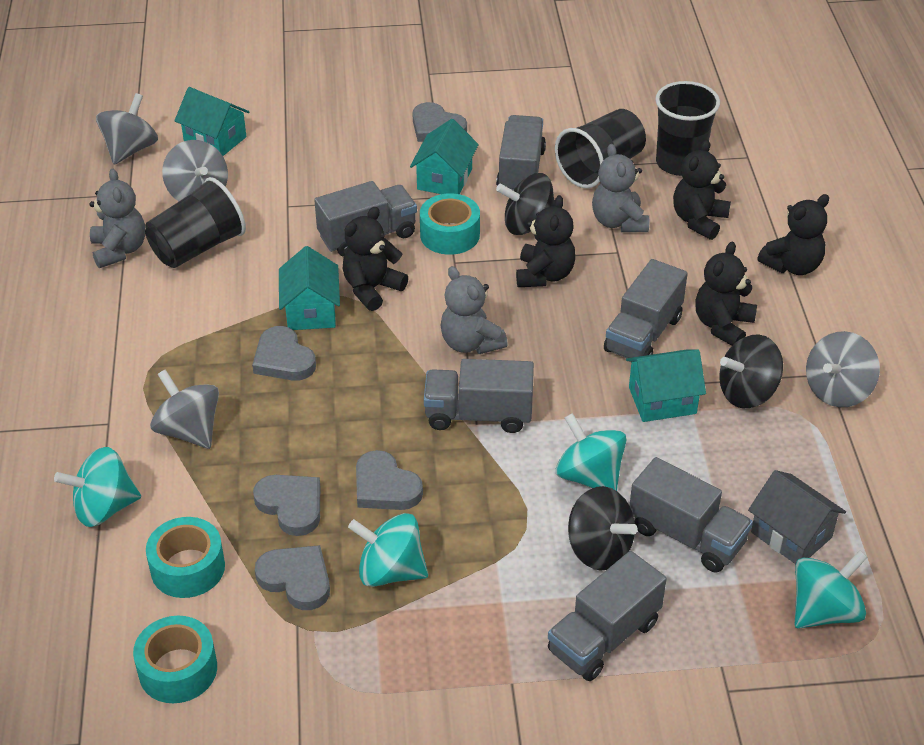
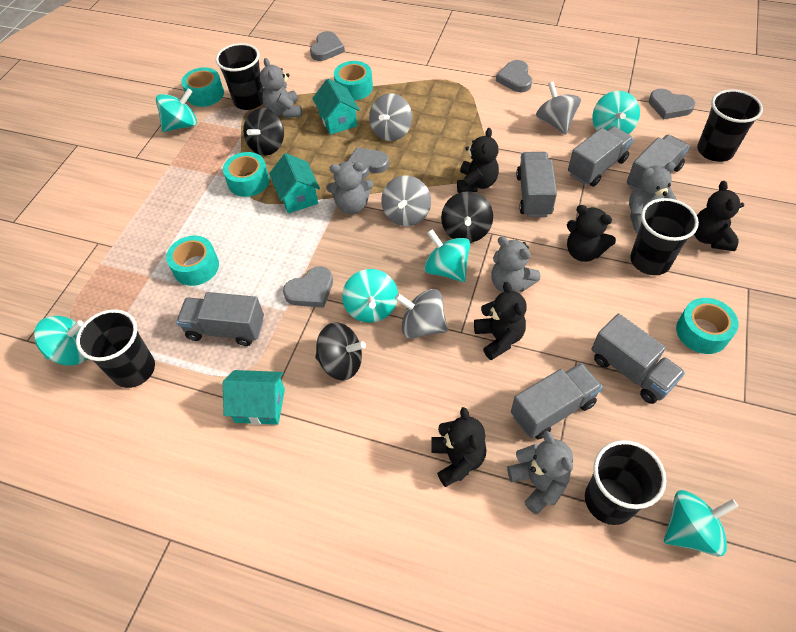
black cup: 3 -> 5
grey house: 1 -> 0
grey teddy bear: 3 -> 5
turquoise house: 4 -> 3
turquoise spinning top: 4 -> 6
turquoise tape: 3 -> 5

